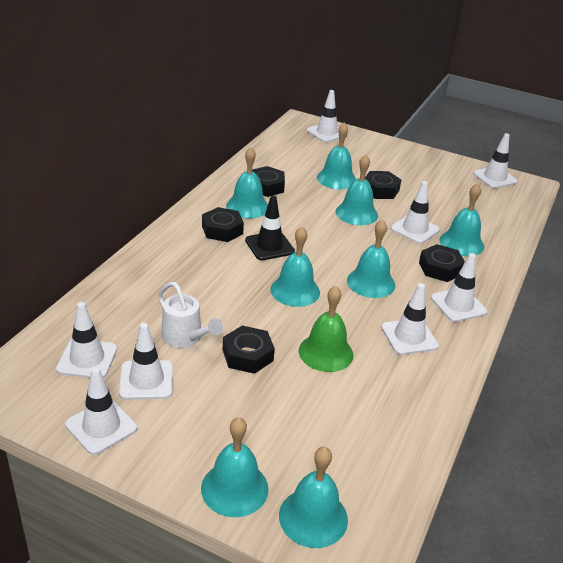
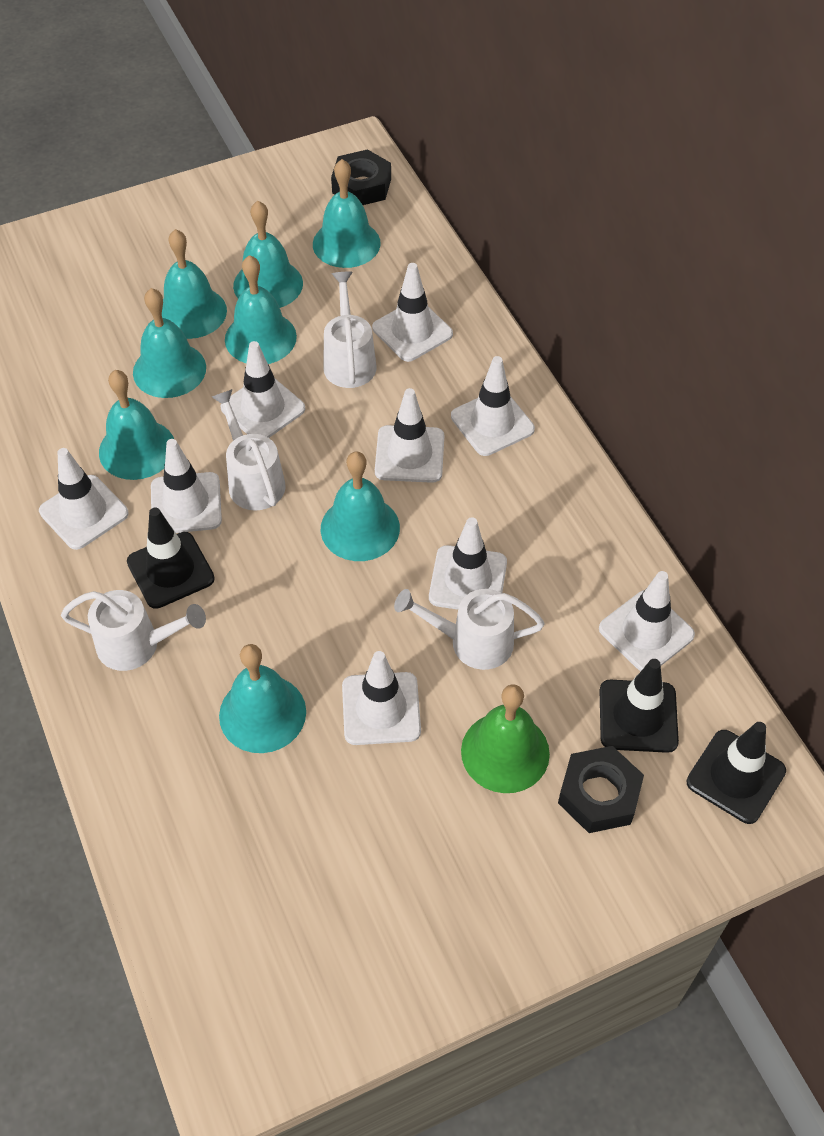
black nut: 5 -> 2
black traffic cone: 1 -> 3
white traffic cone: 8 -> 9
white watering can: 1 -> 4

